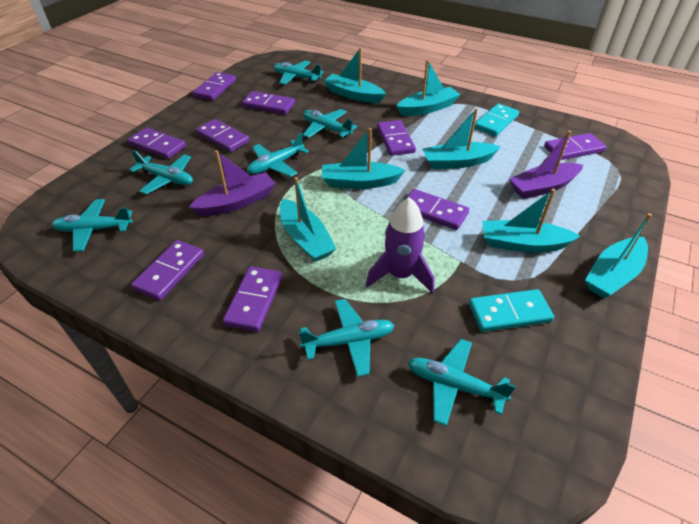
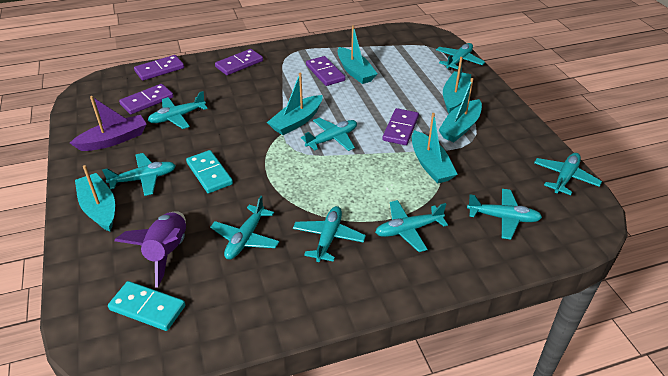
purple boat: 2 -> 1
purple domino: 9 -> 5
turquoise boat: 7 -> 6
turquoise plane: 7 -> 9

